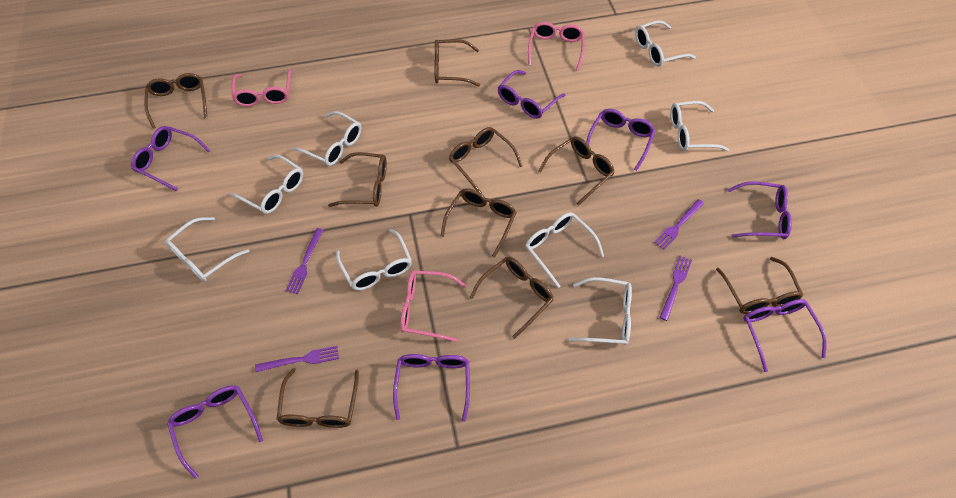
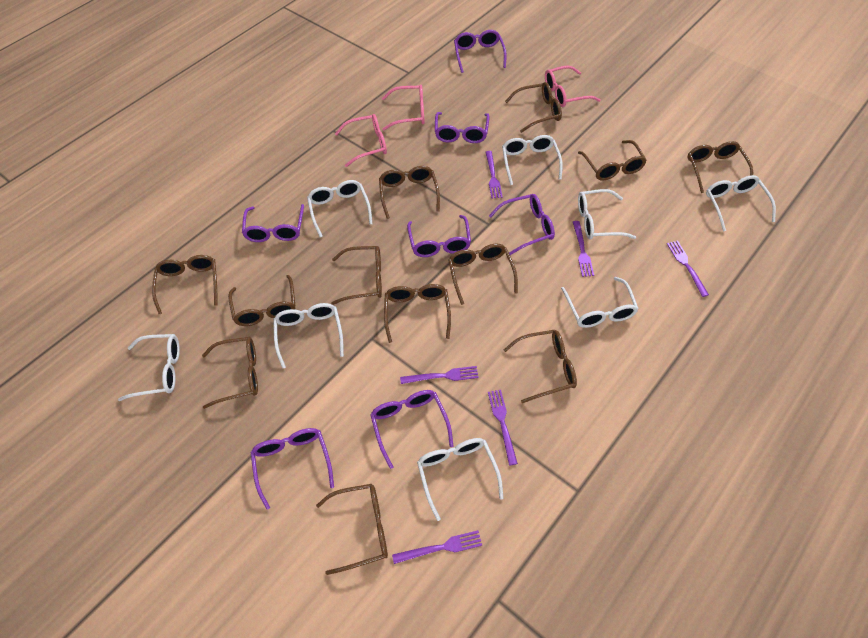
brown glasses: 9 -> 12
purple fork: 4 -> 6

